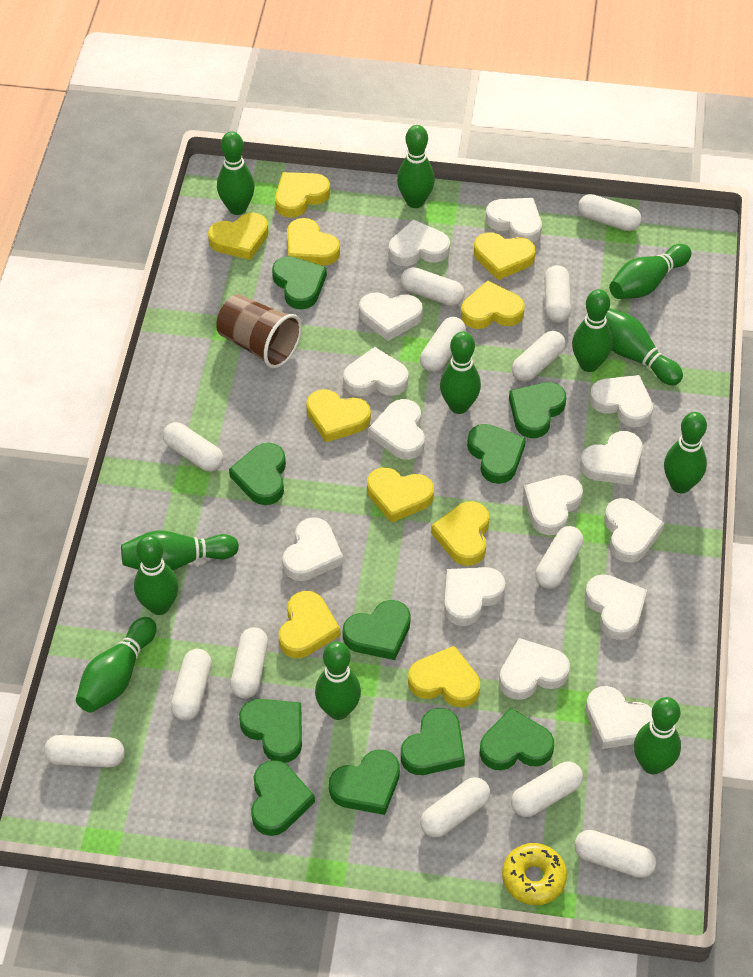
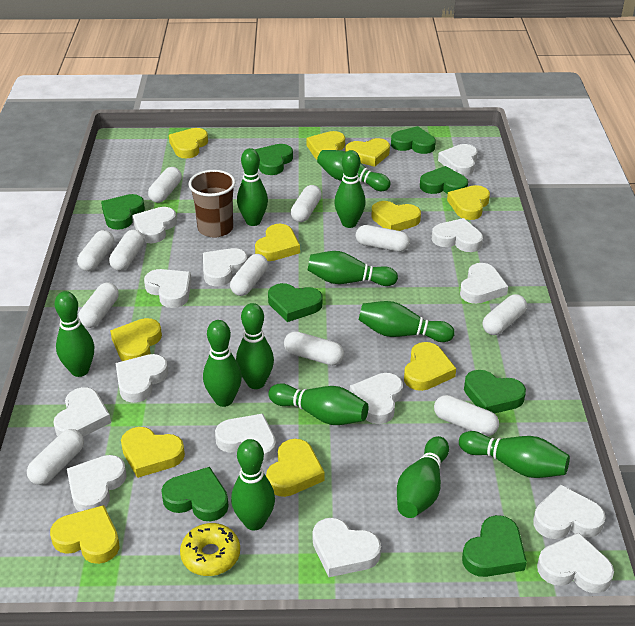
green heart: 10 -> 8
white capsule: 13 -> 11
yellow heart: 10 -> 11

